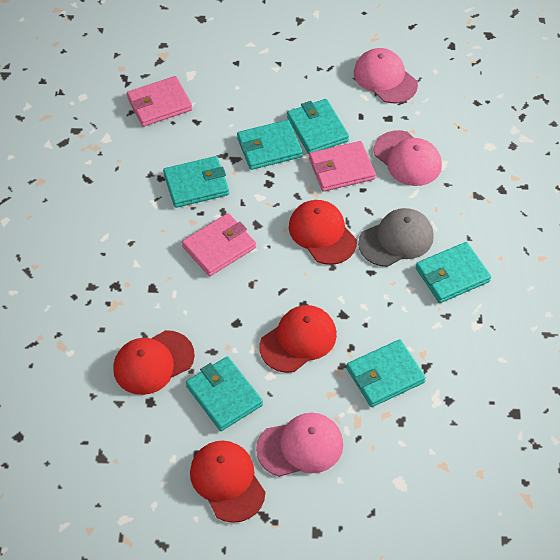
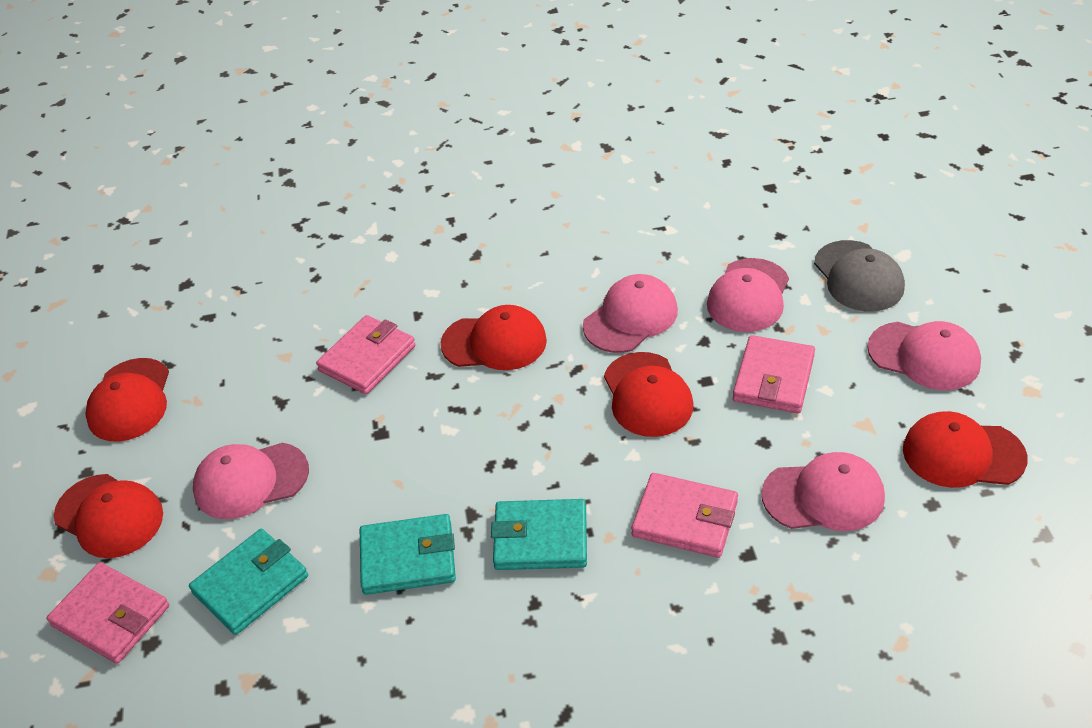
pink cap: 3 -> 5
pink wallet: 3 -> 4
red cap: 4 -> 5
turquoise wallet: 6 -> 3

